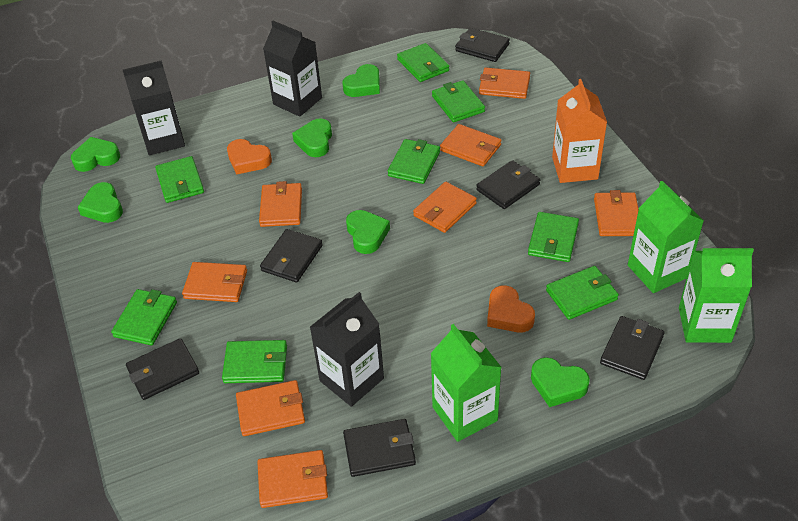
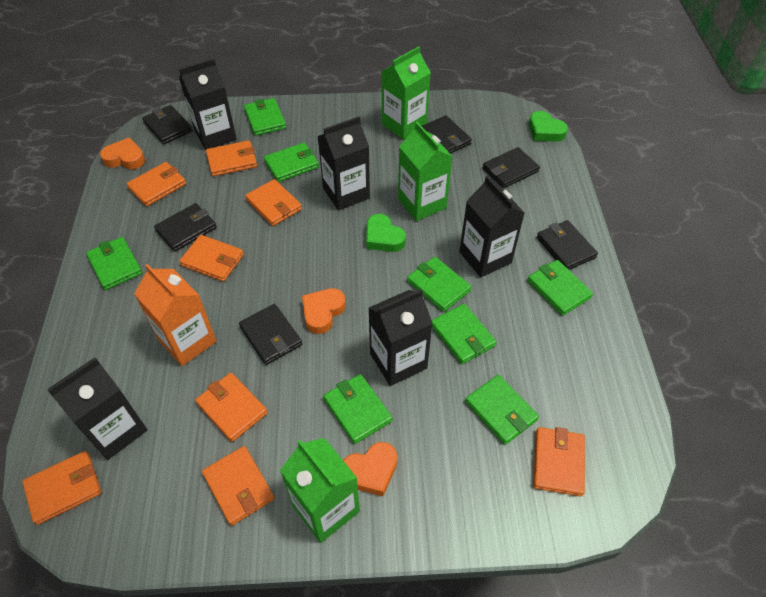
black carton: 3 -> 5
green heart: 6 -> 2
orange heart: 2 -> 3

